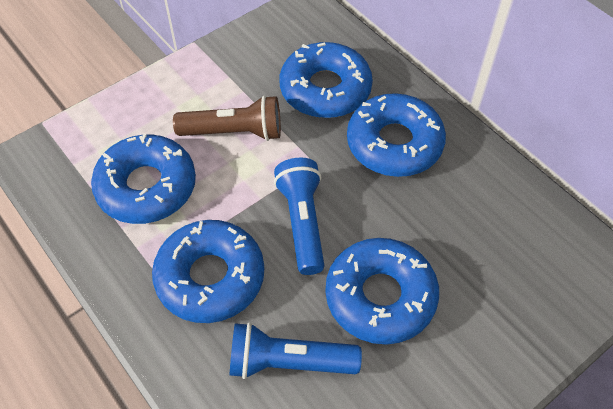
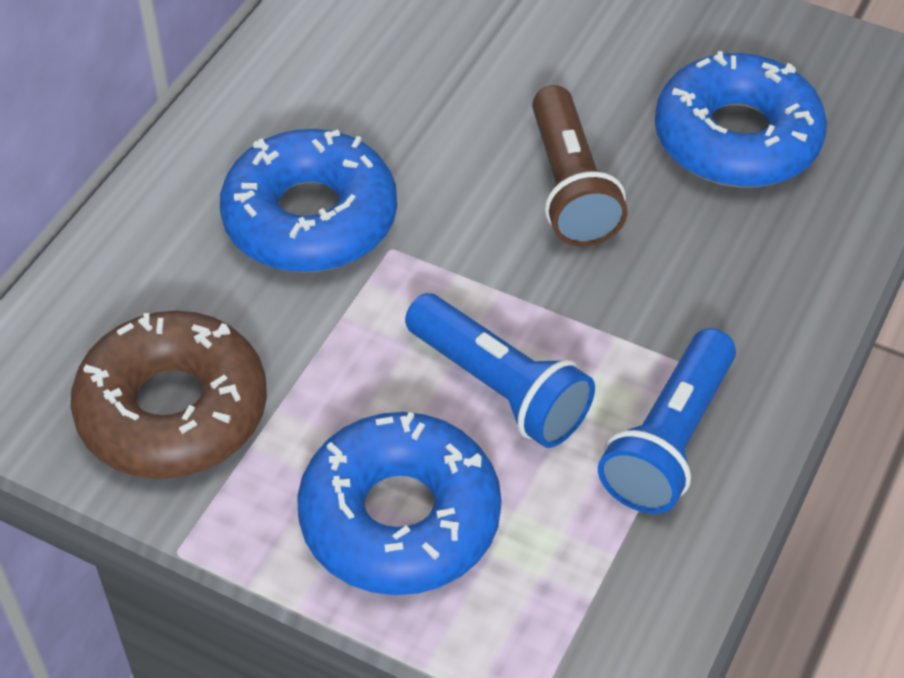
blue donut: 5 -> 3
brown donut: 0 -> 1

